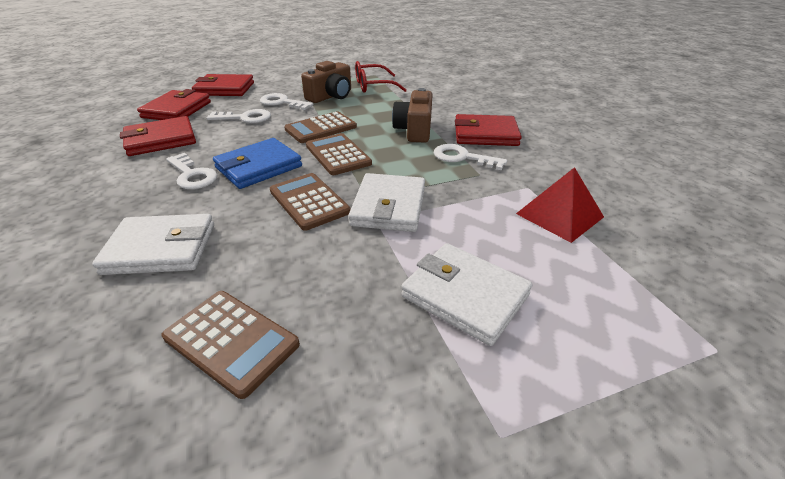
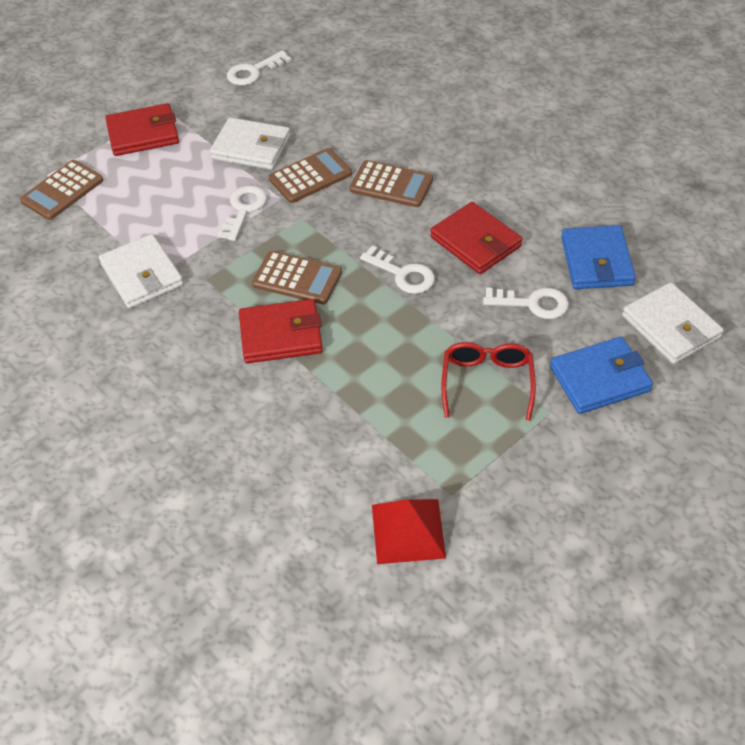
blue wallet: 1 -> 2
brown camera: 2 -> 0
red wallet: 4 -> 3

